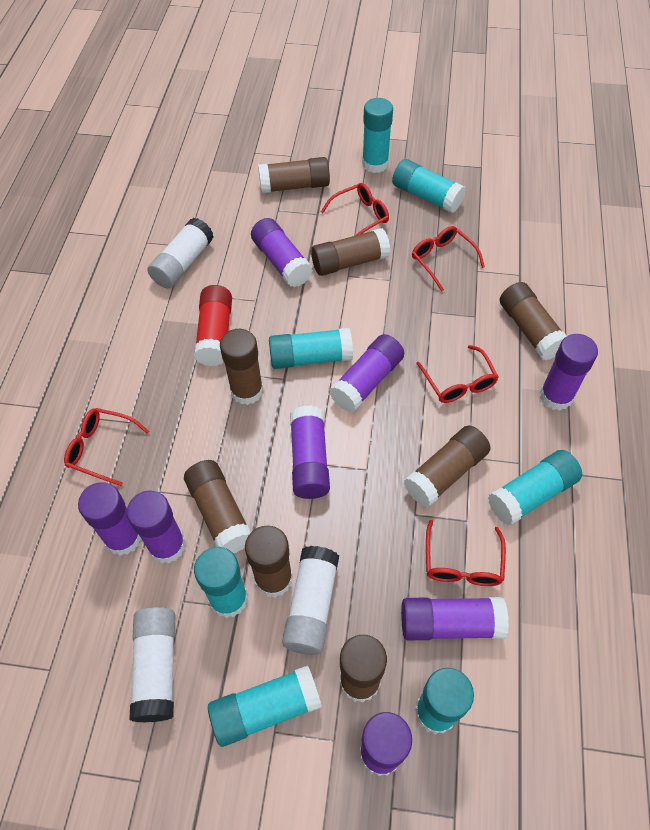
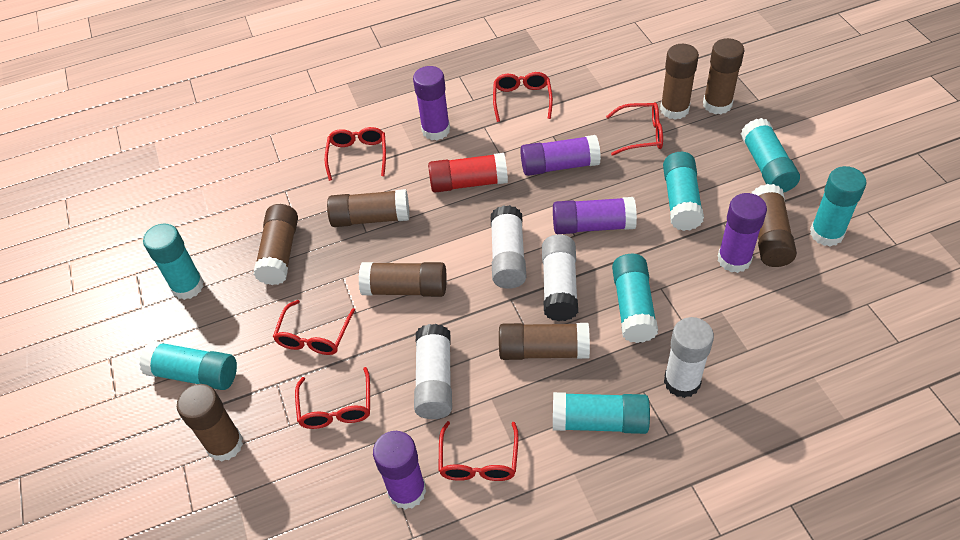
purple glue stick: 8 -> 5
red glasses: 5 -> 6
white glue stick: 3 -> 4

